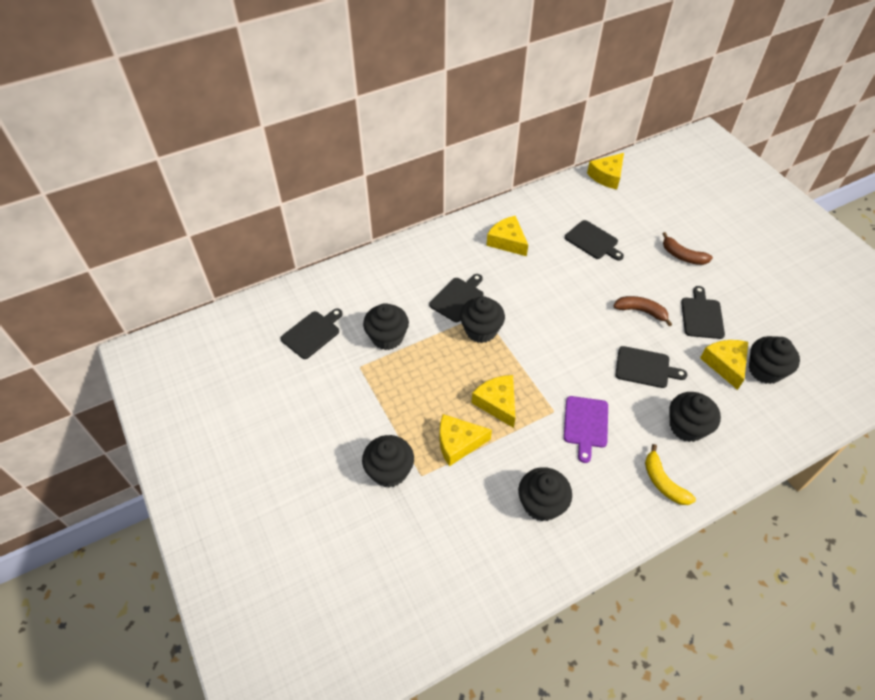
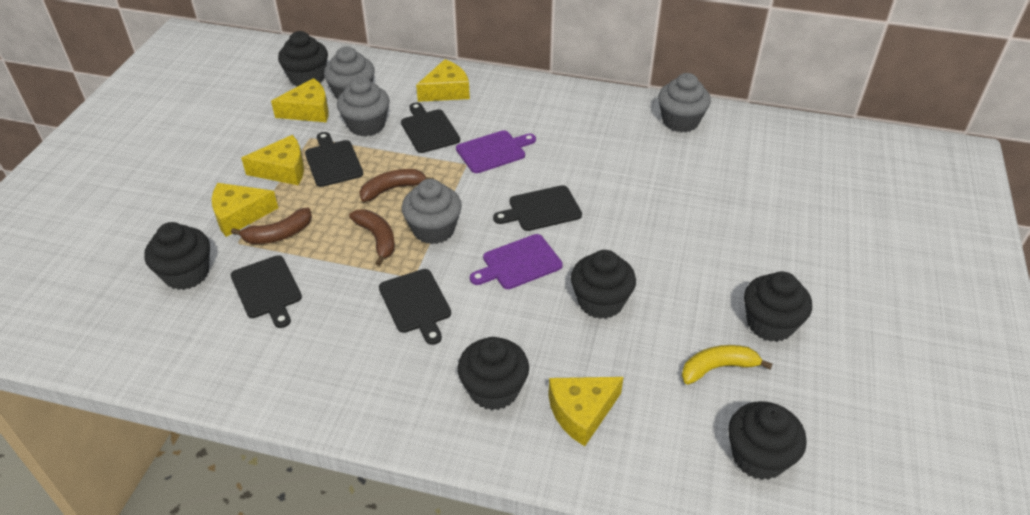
brown banana: 2 -> 3
grey cupcake: 0 -> 4
purple cutting board: 1 -> 2

